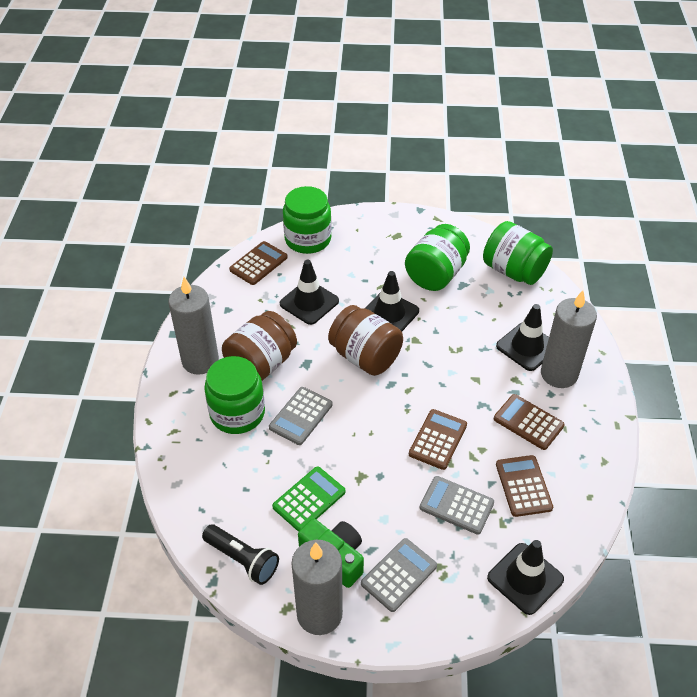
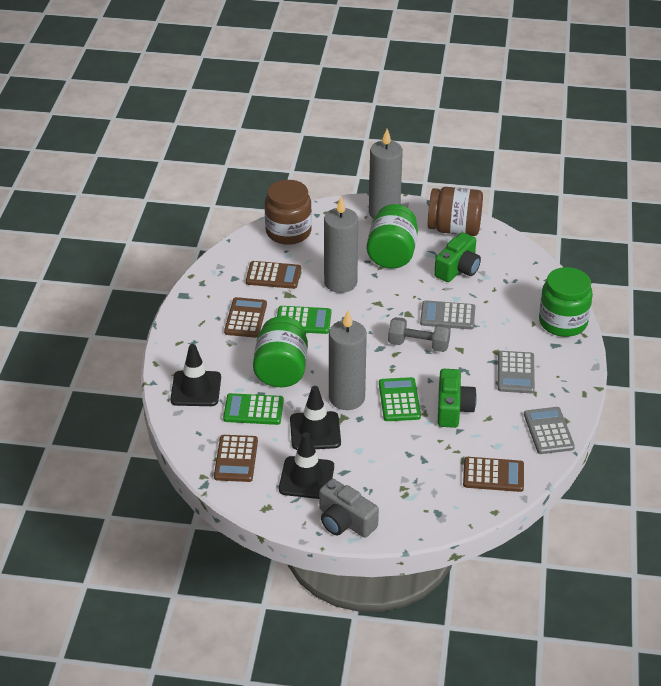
black flashlight: 1 -> 0
black traffic cone: 4 -> 3
green calculator: 1 -> 3
green camera: 1 -> 2
green jar: 4 -> 3
grey camera: 0 -> 1
grey dumbbell: 0 -> 1

